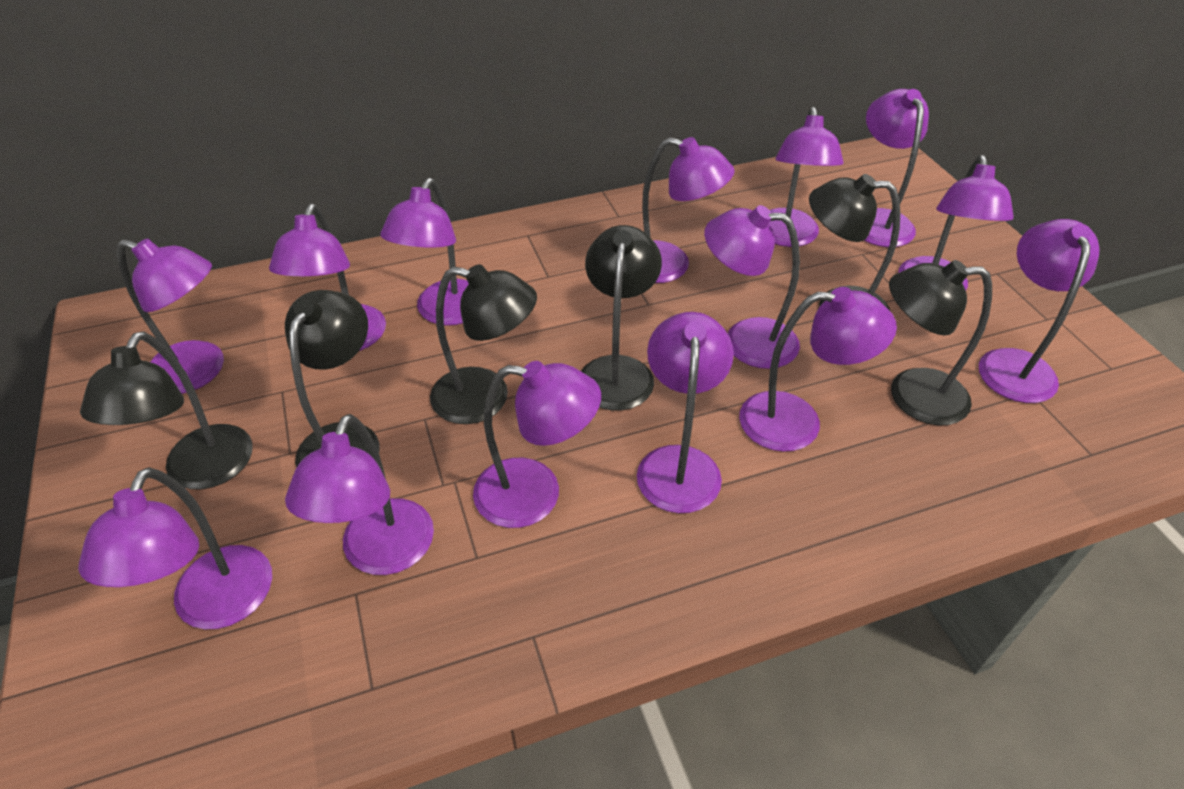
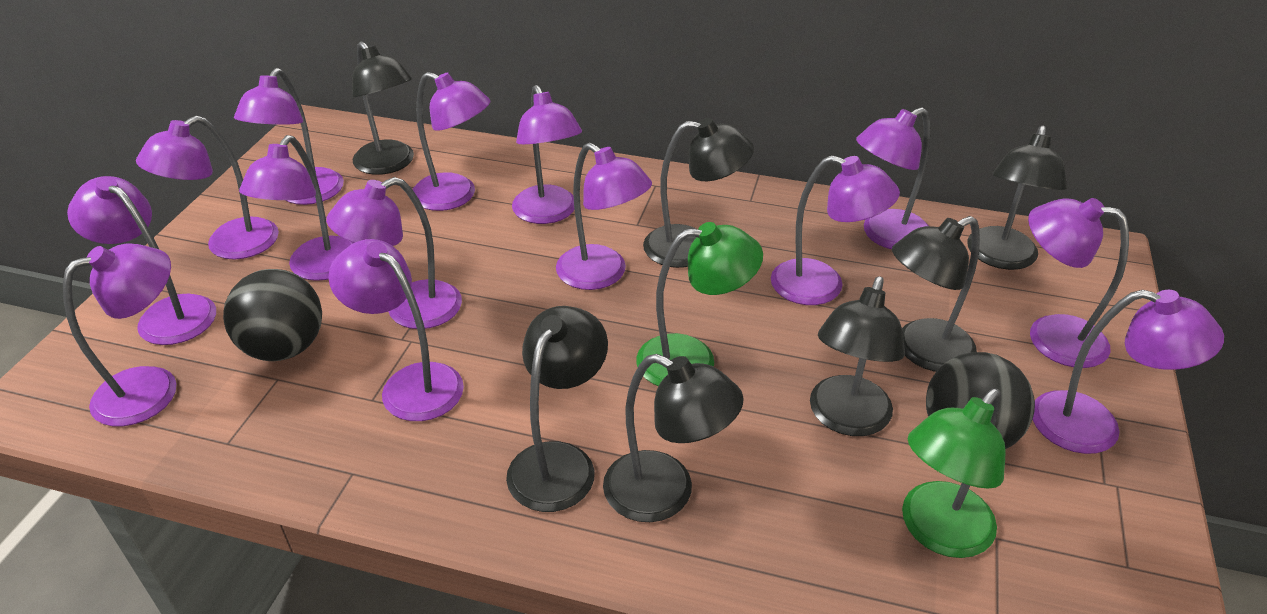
black ball: 0 -> 2
black lamp: 6 -> 7
green lamp: 0 -> 2

